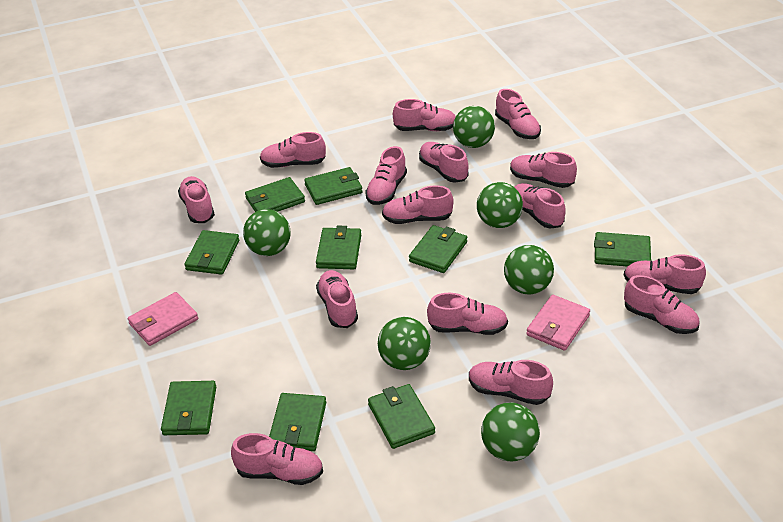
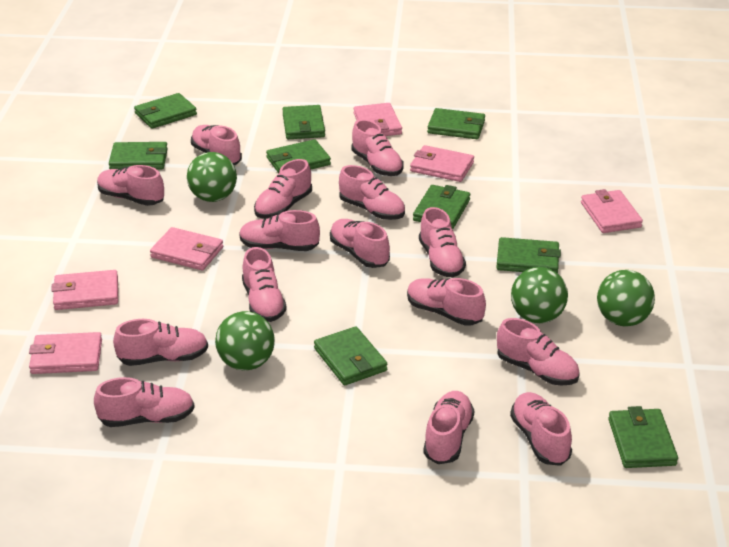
green ball: 6 -> 4
pink wallet: 2 -> 6

